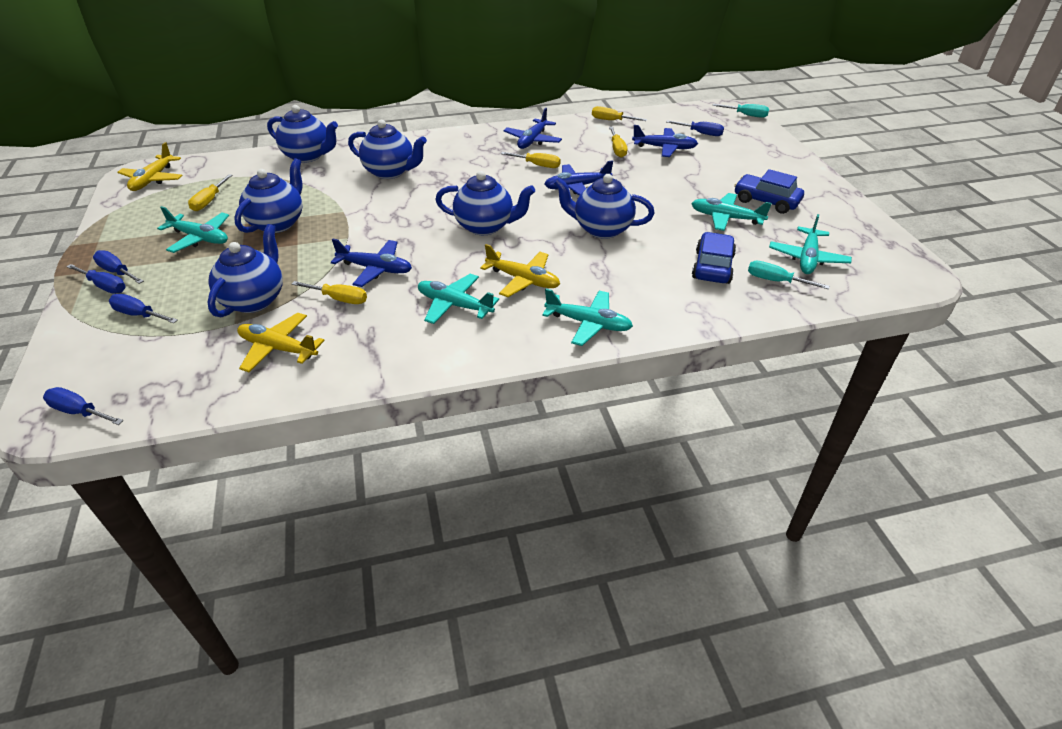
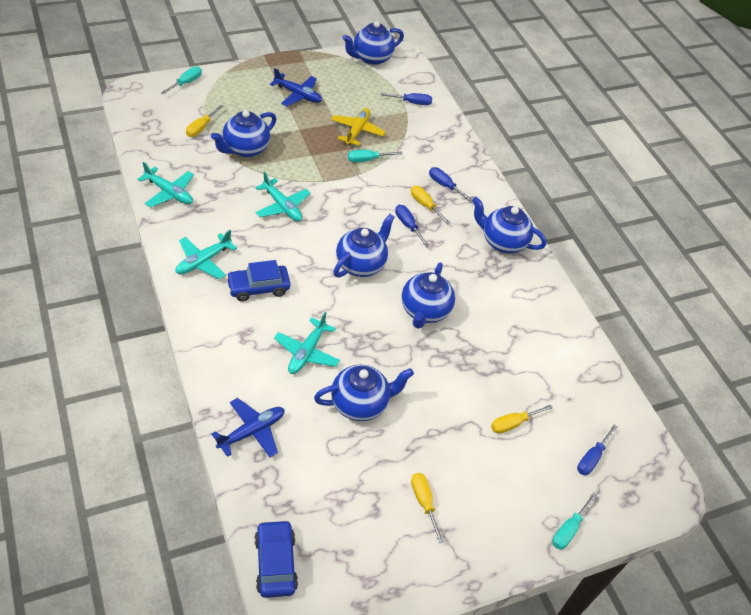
blue plane: 4 -> 2
blue screwdriver: 5 -> 4
turquoise plane: 5 -> 4
turquoise screwdriver: 2 -> 3
yellow plane: 3 -> 1
yellow screwdriver: 5 -> 4

